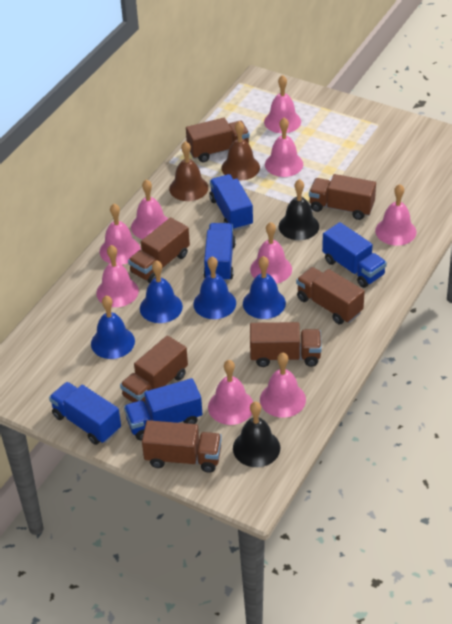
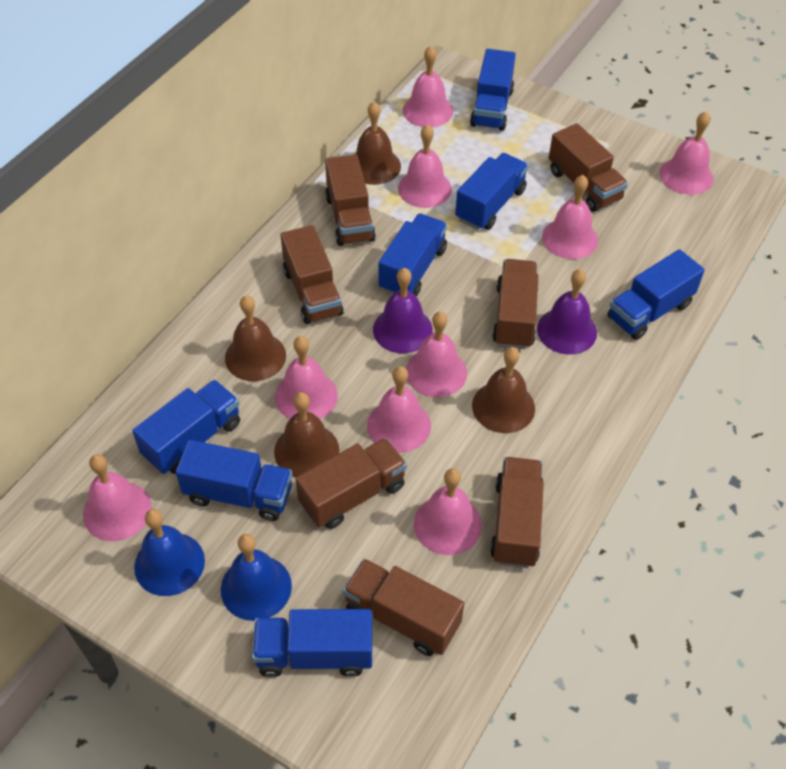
black bell: 2 -> 0
blue bell: 4 -> 2
blue truck: 5 -> 7
brown bell: 2 -> 4
purple bell: 0 -> 2

